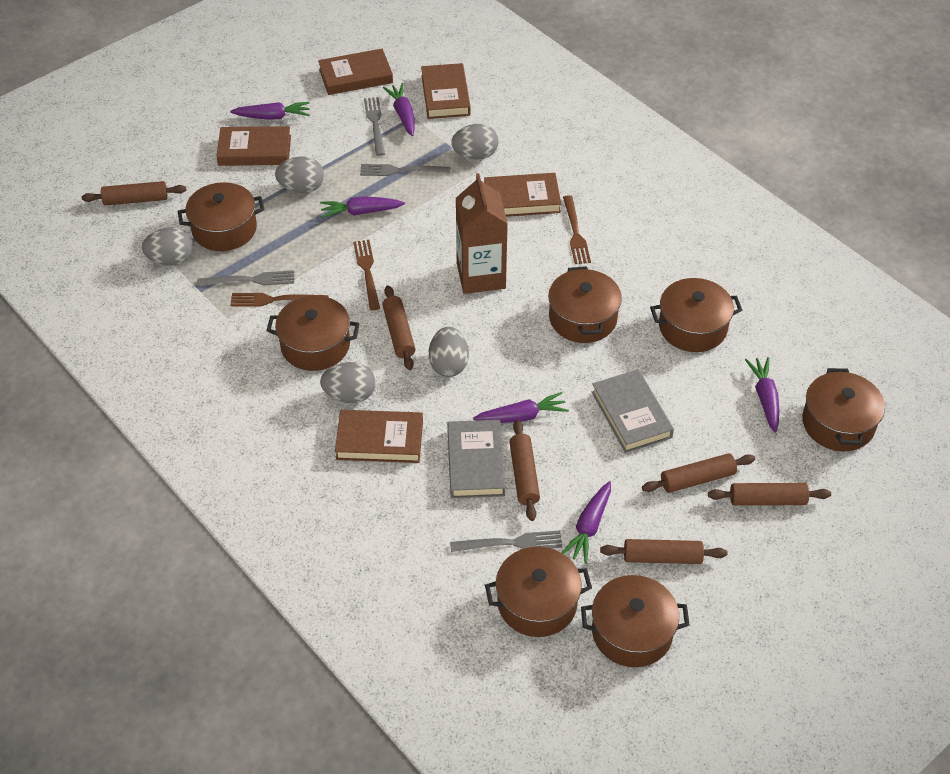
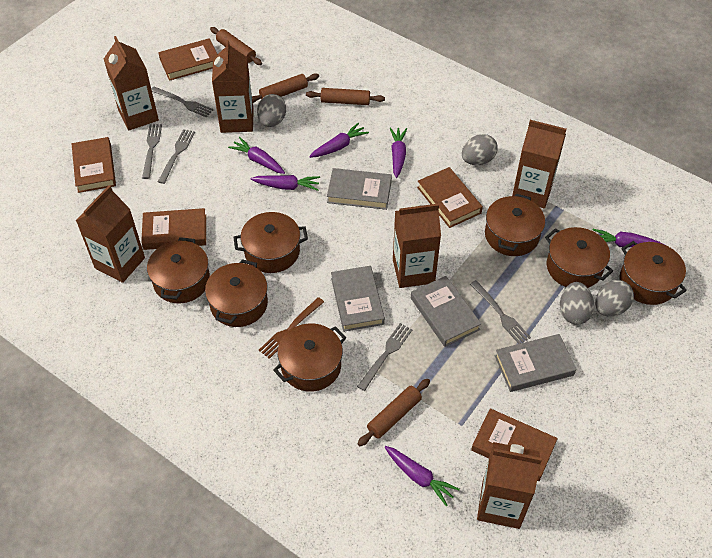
brown carton: 1 -> 6
brown fork: 3 -> 1
brown rolling pin: 6 -> 4
grey book: 2 -> 4
grey egg: 5 -> 4
grey fork: 4 -> 5

